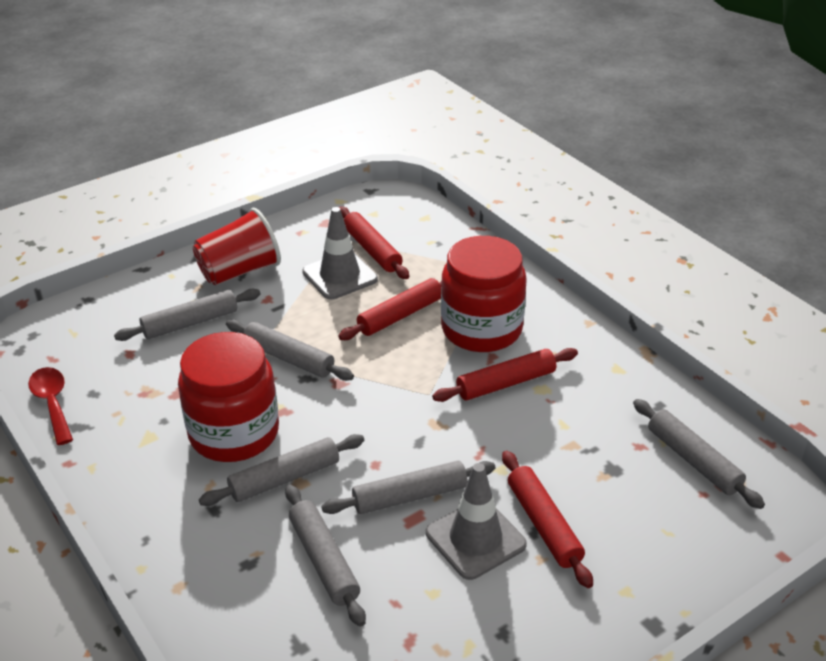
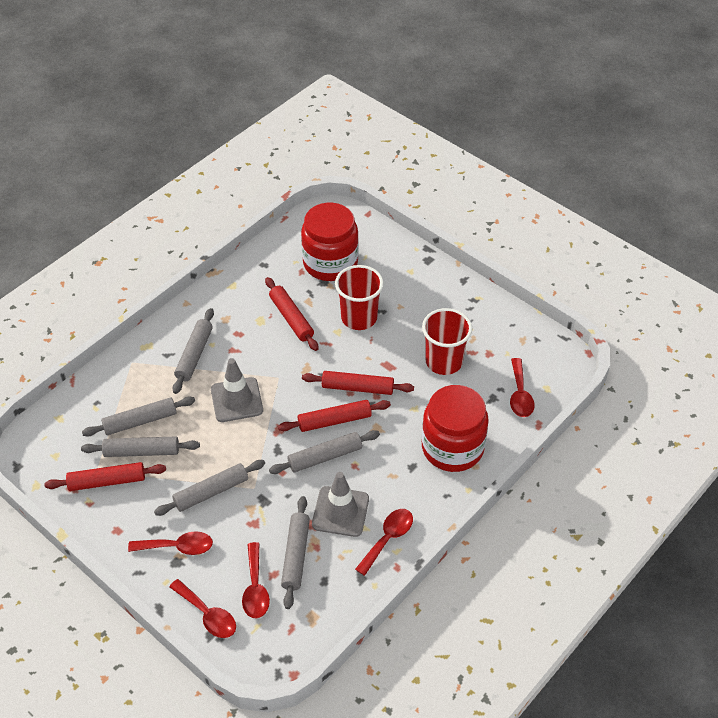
red cup: 1 -> 2
red spoon: 1 -> 5

